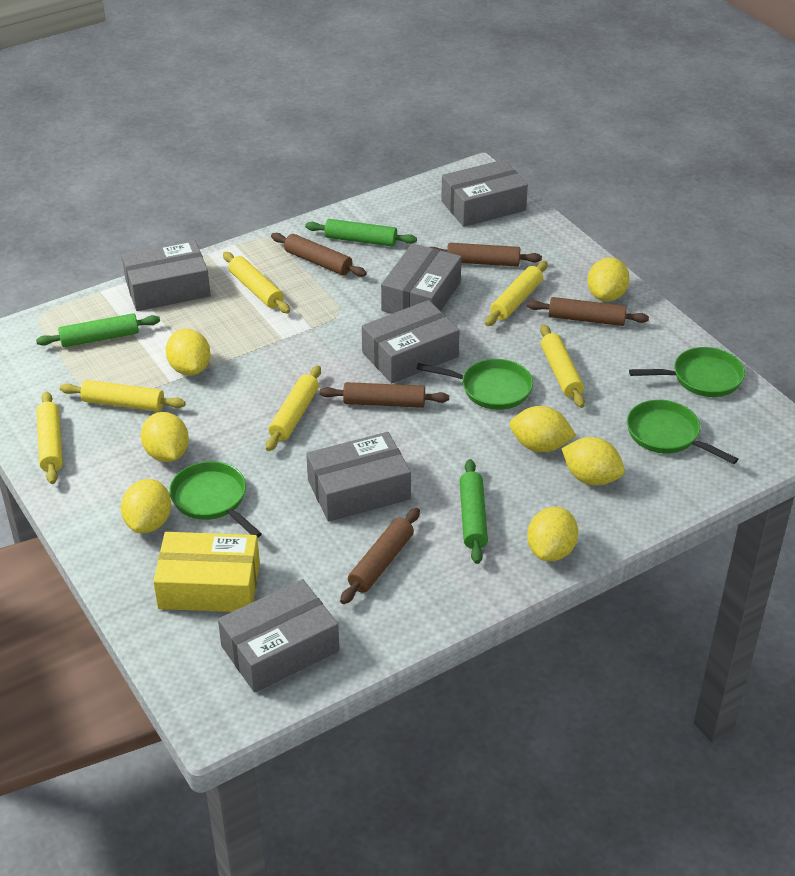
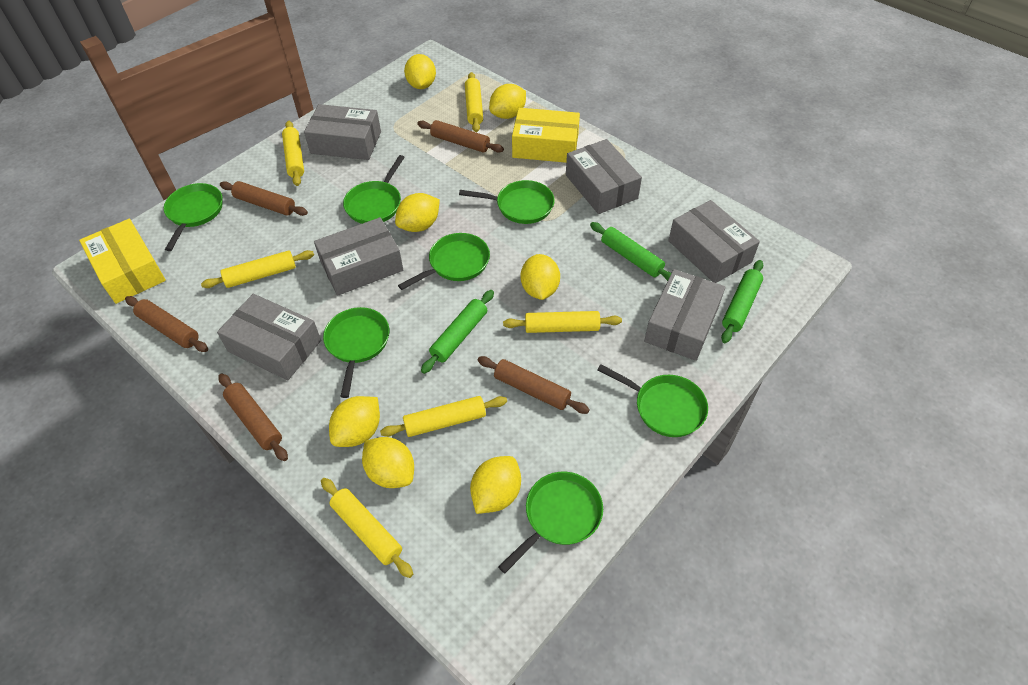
green pan: 4 -> 7
yellow box: 1 -> 2

